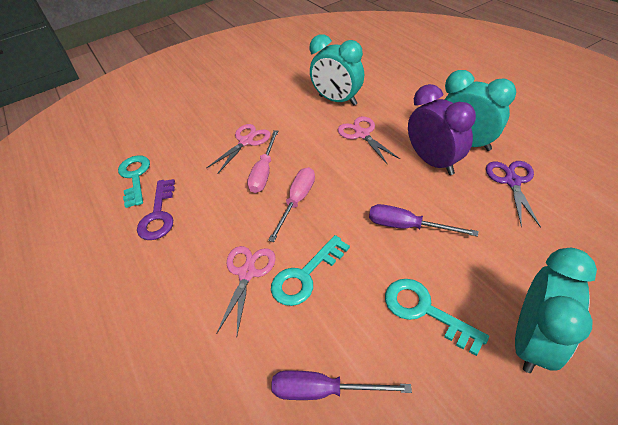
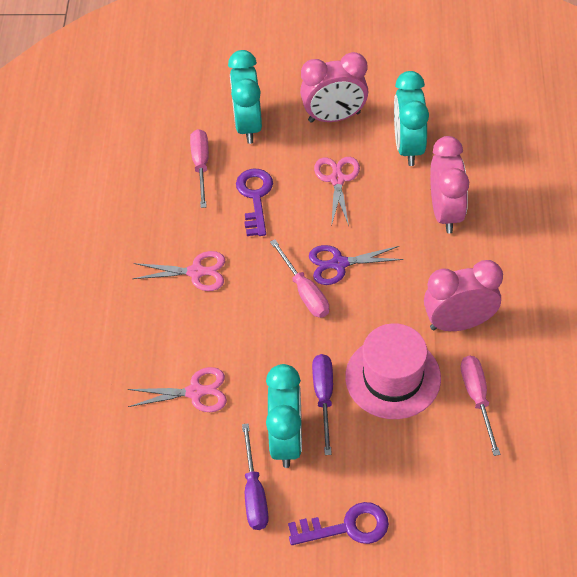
pink clock: 0 -> 3
pink hat: 0 -> 1
pink screwdriver: 2 -> 3
purple clock: 1 -> 0
purple key: 1 -> 2
turquoise key: 3 -> 0

